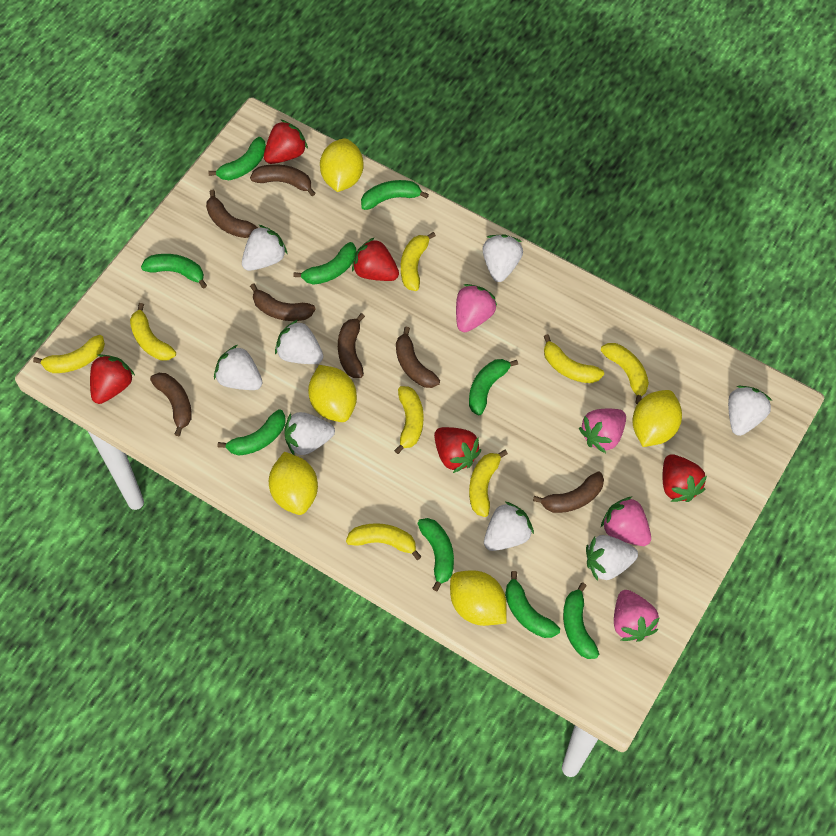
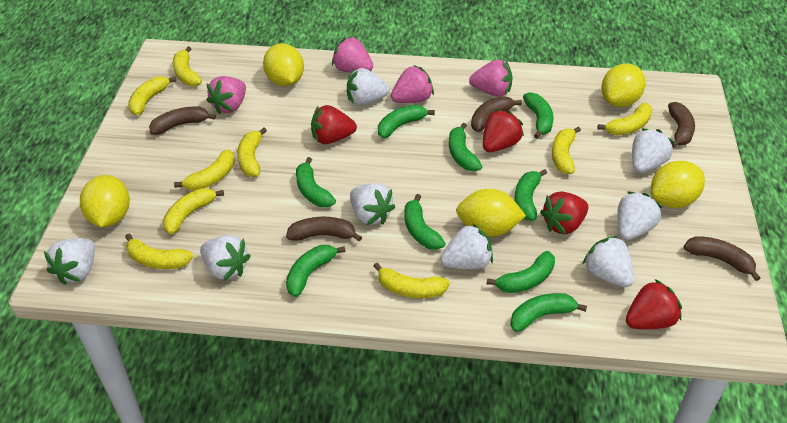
brown banana: 7 -> 5
red strawberry: 5 -> 4
yellow banana: 8 -> 9

